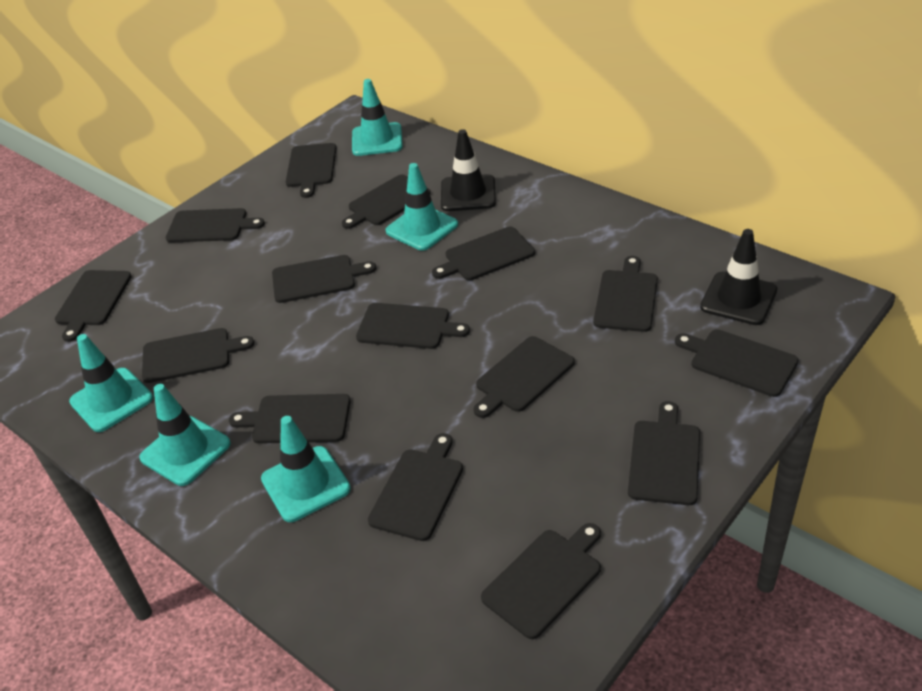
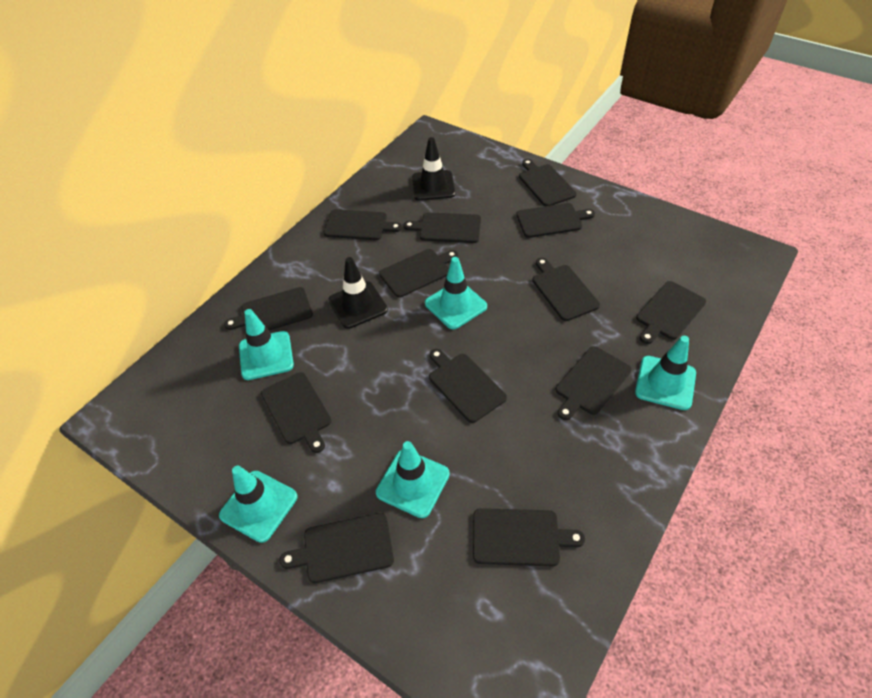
black cutting board: 15 -> 13

